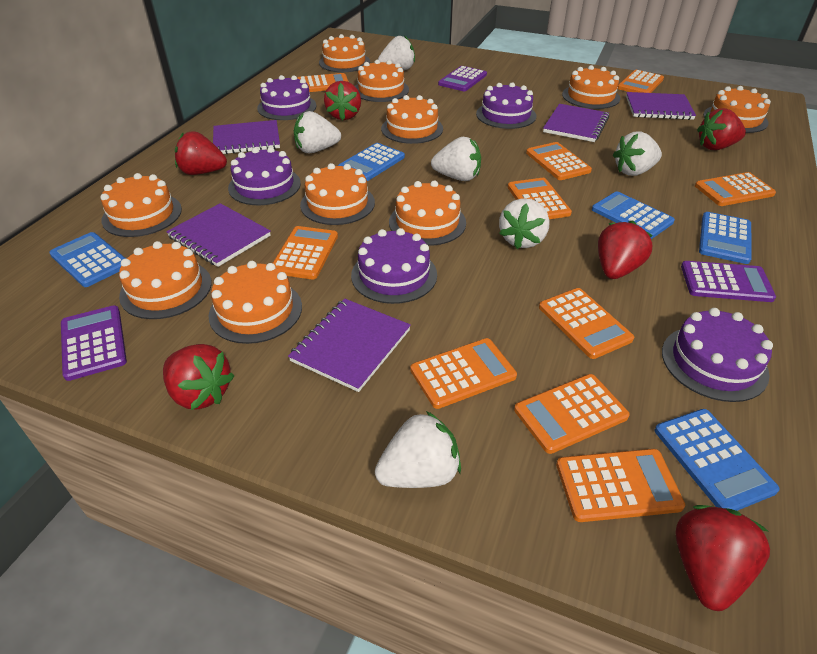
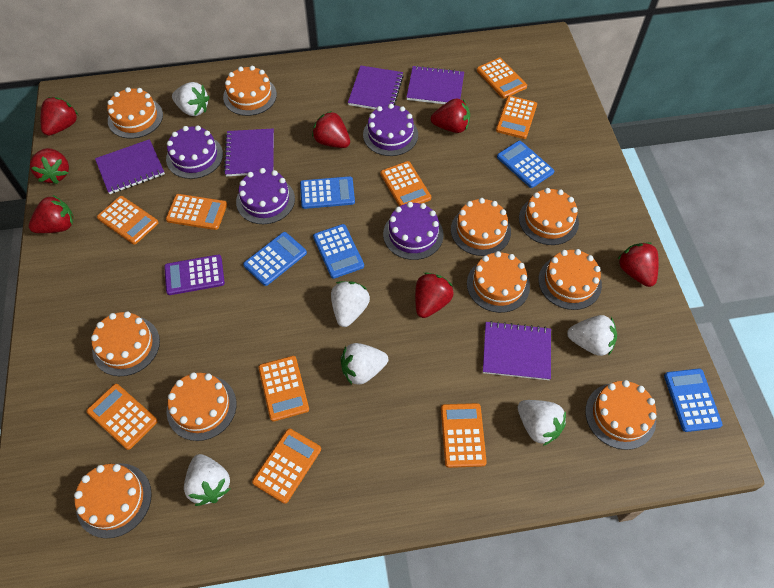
orange calculator: 10 -> 9
purple cake: 5 -> 4
purple calculator: 3 -> 1
red strawberry: 6 -> 7

